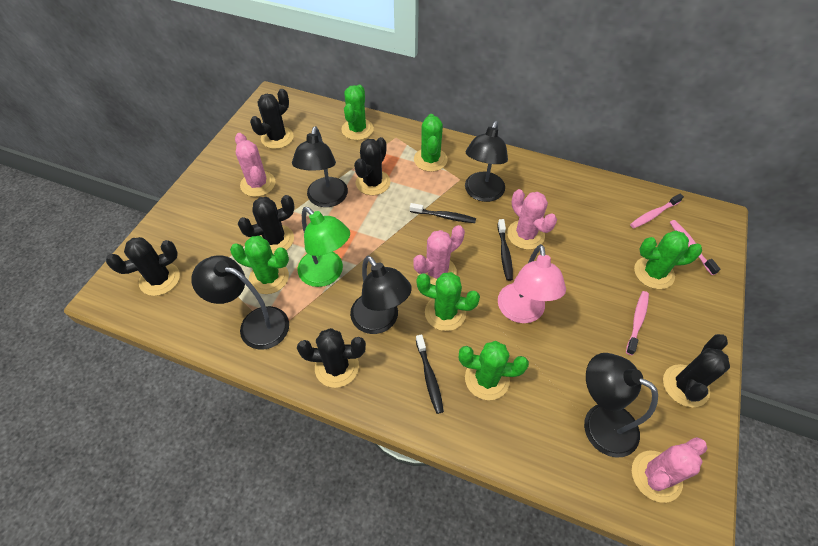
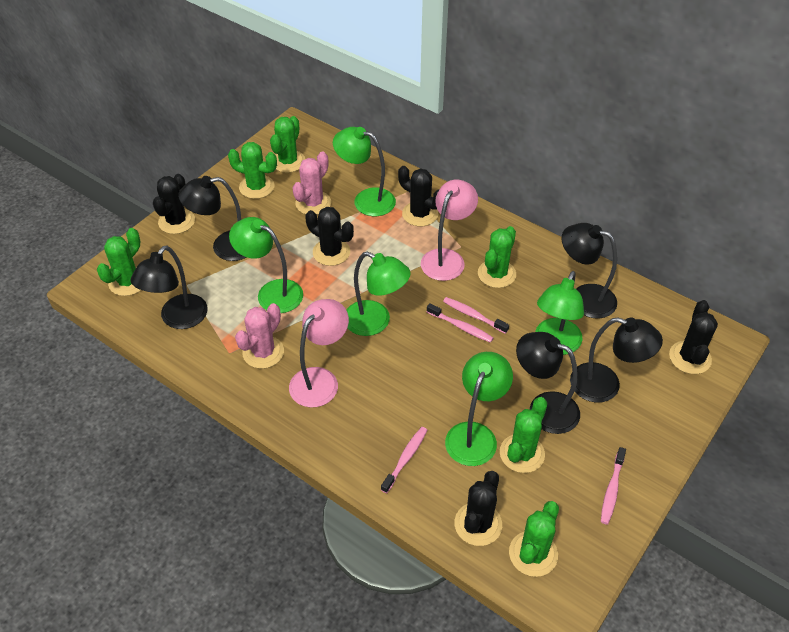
black cactus: 6 -> 5
black toothbrush: 3 -> 0
green lamp: 1 -> 5
pink cactus: 4 -> 2
pink lamp: 1 -> 2
pink toothbrush: 3 -> 4

